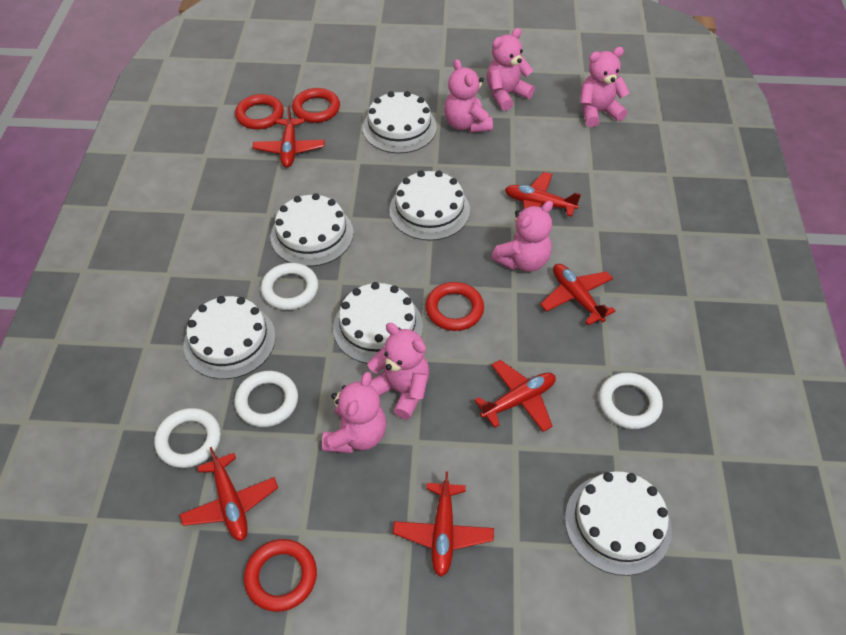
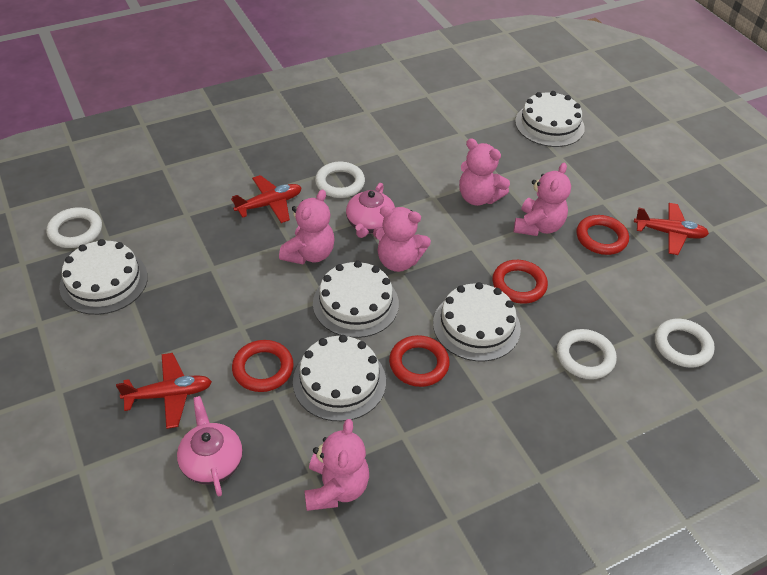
pink teapot: 0 -> 2
pink teddy bear: 6 -> 5
red plane: 6 -> 3
white cake: 6 -> 5

